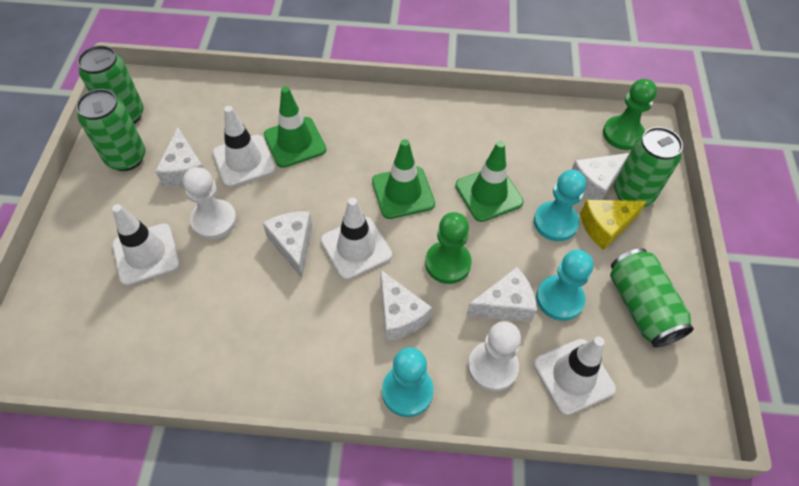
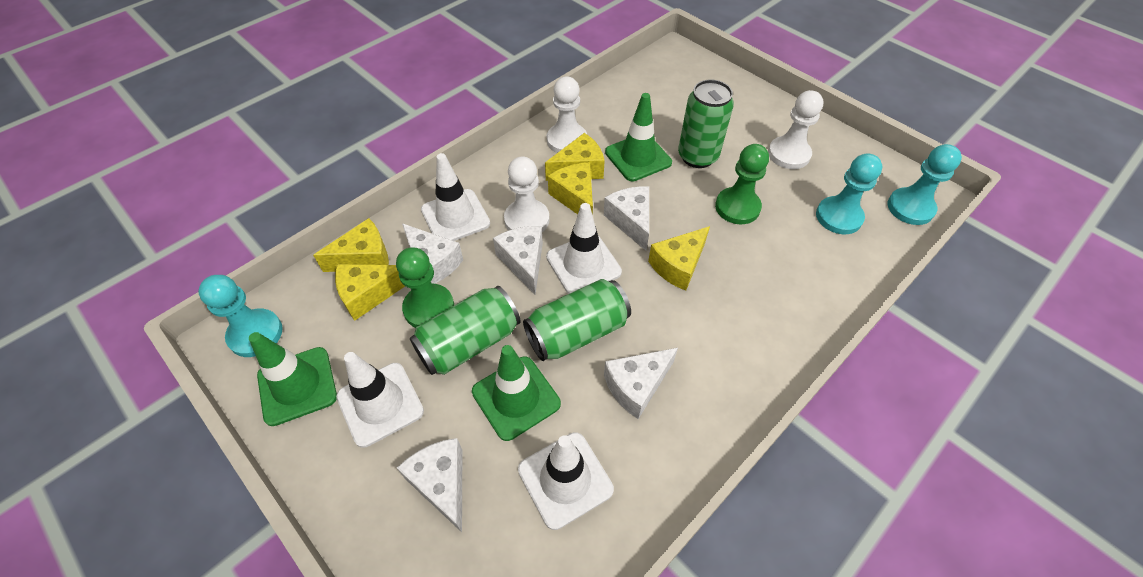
green can: 4 -> 3
white pawn: 2 -> 3
yellow cheese: 1 -> 5

